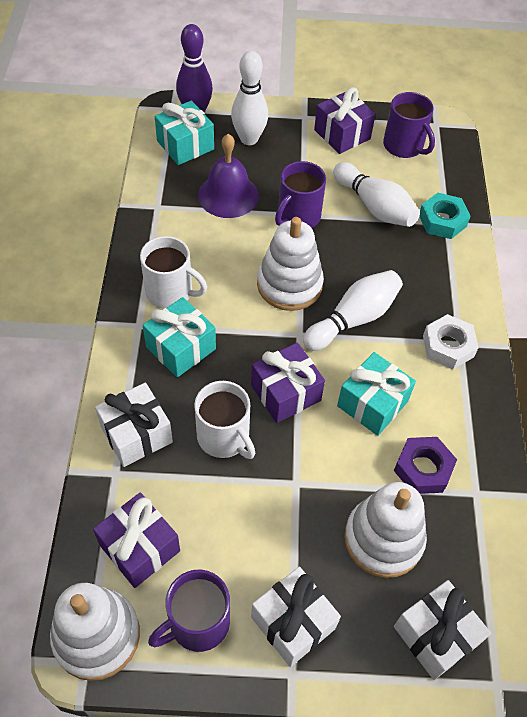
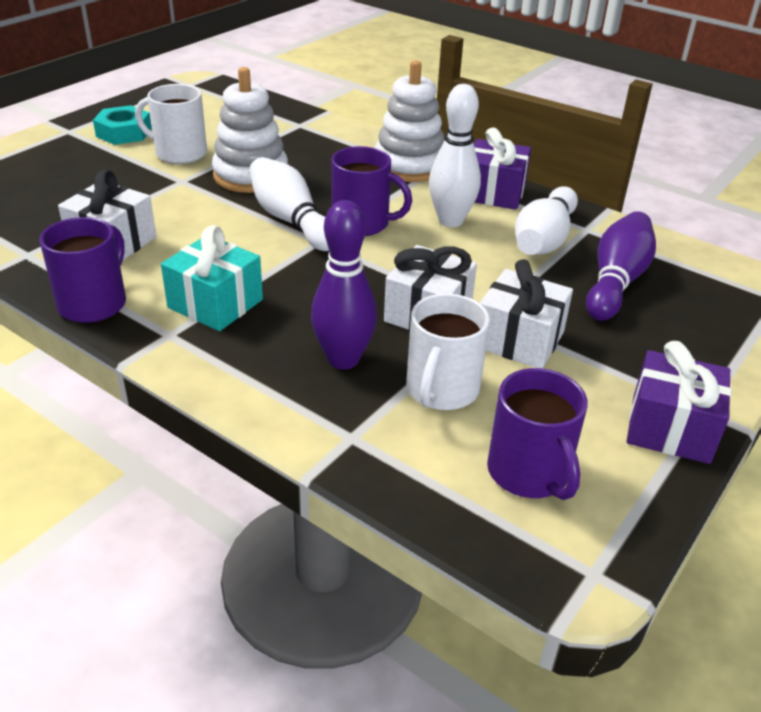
purple bell: 1 -> 0
purple bowling pin: 1 -> 2
purple gift: 3 -> 2
purple nut: 1 -> 0
turquoise gift: 3 -> 1
white nut: 1 -> 0
white stacking toy: 3 -> 2

